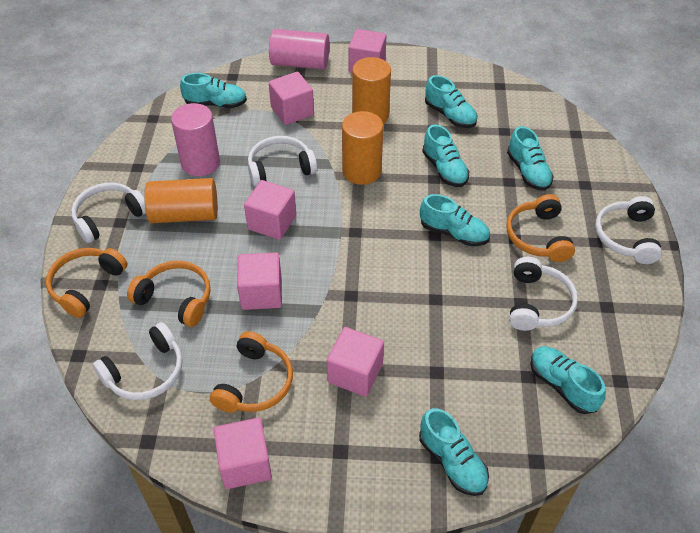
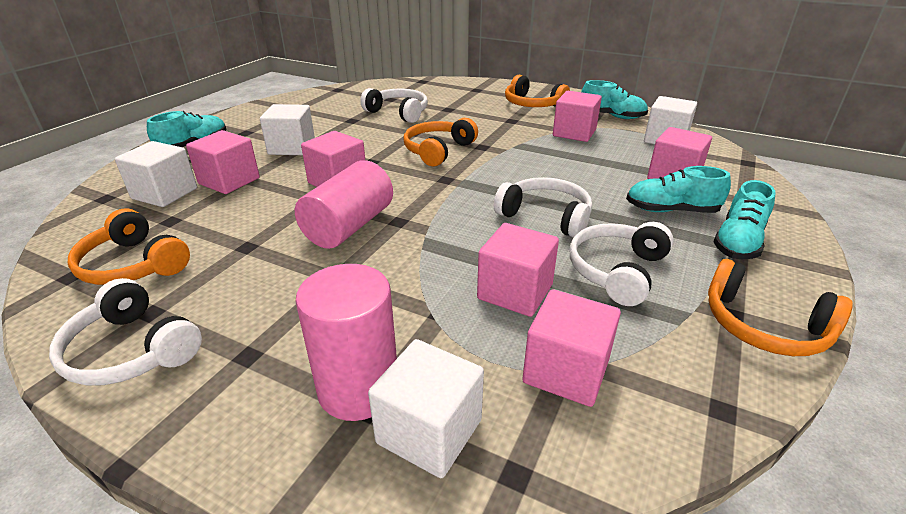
orange cylinder: 3 -> 0
turquoise shoe: 7 -> 4
white cube: 0 -> 4
white headphones: 5 -> 4

